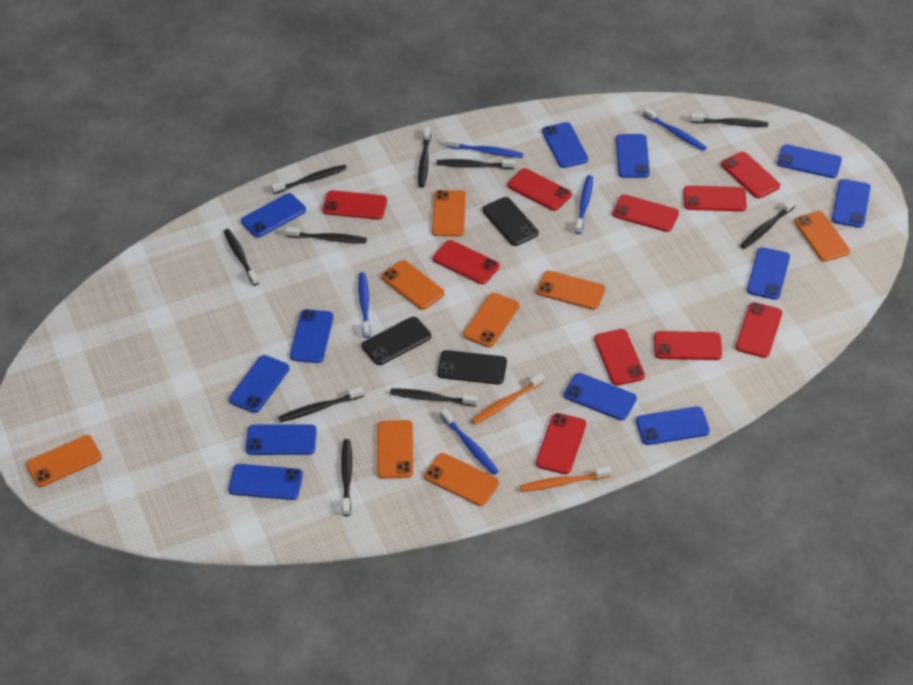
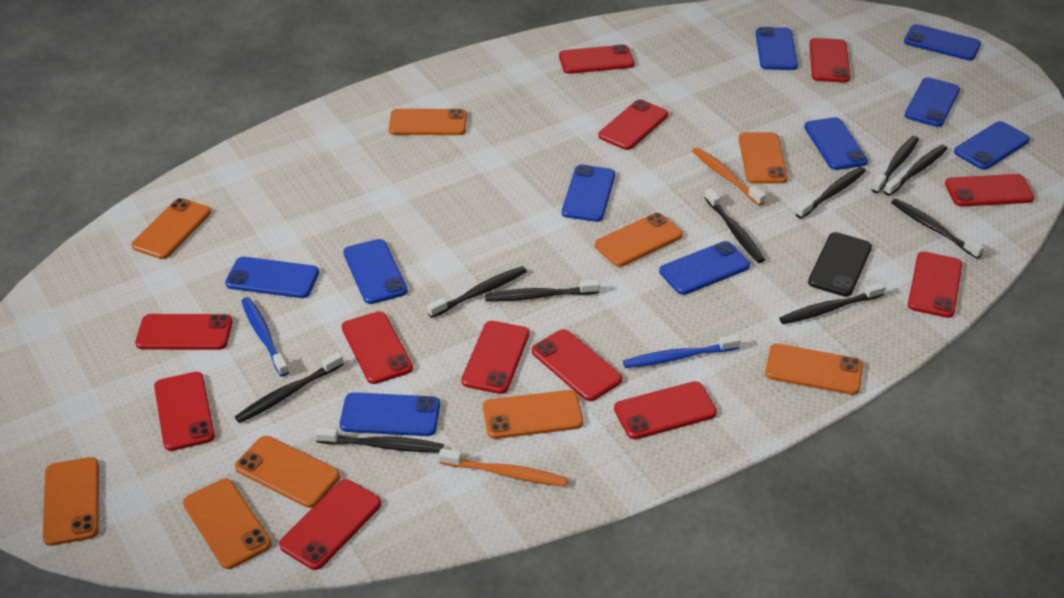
black phone: 3 -> 1
blue phone: 12 -> 10
blue toothbrush: 5 -> 2
orange phone: 8 -> 9
red phone: 10 -> 12

